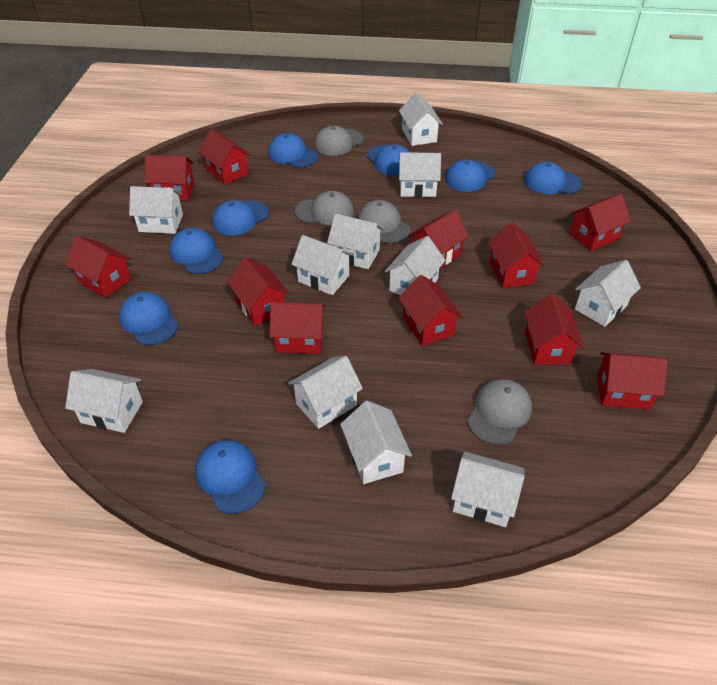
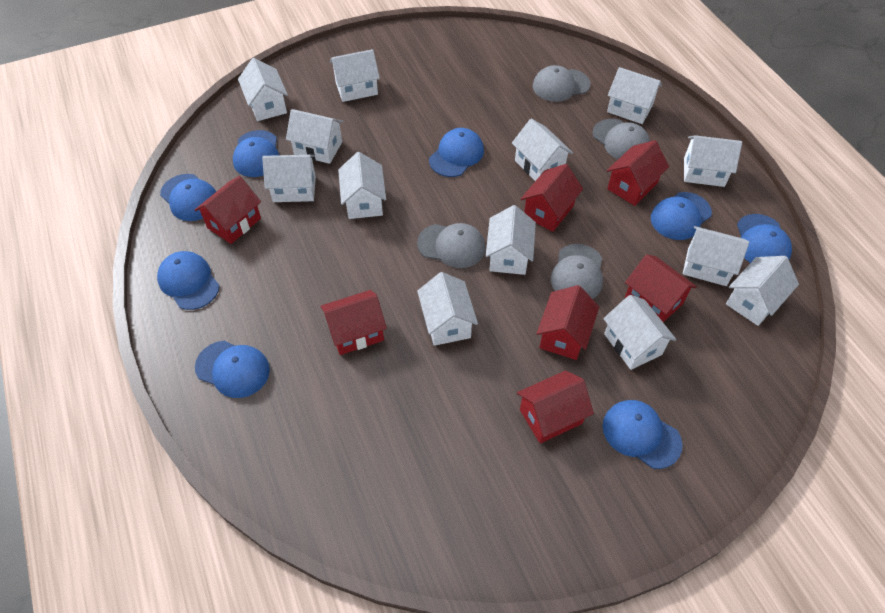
red house: 11 -> 7
white house: 11 -> 13

